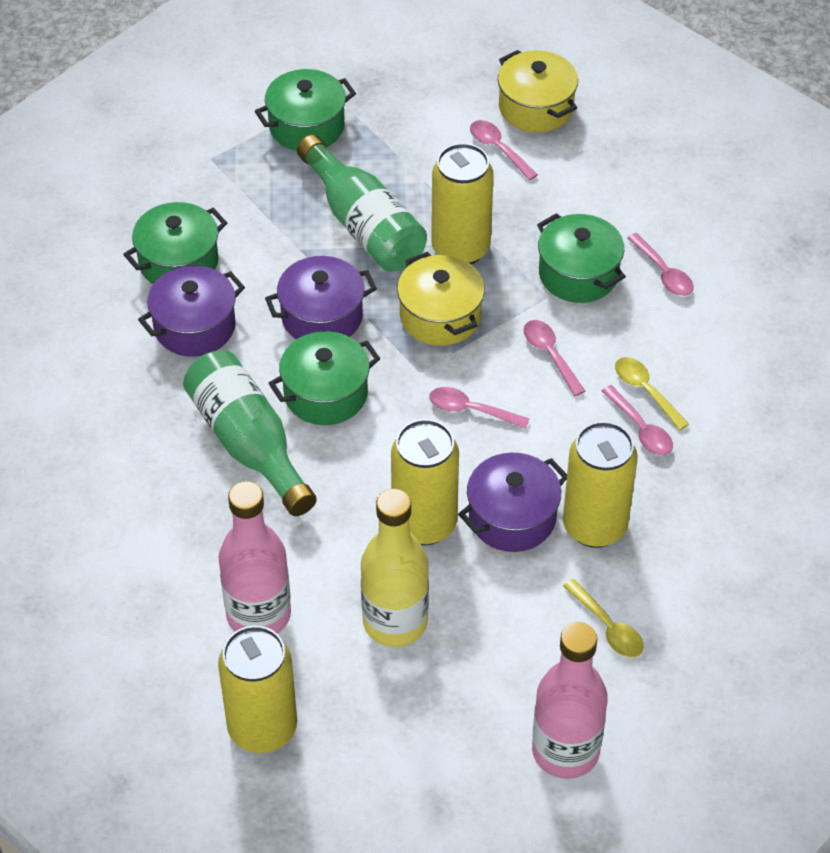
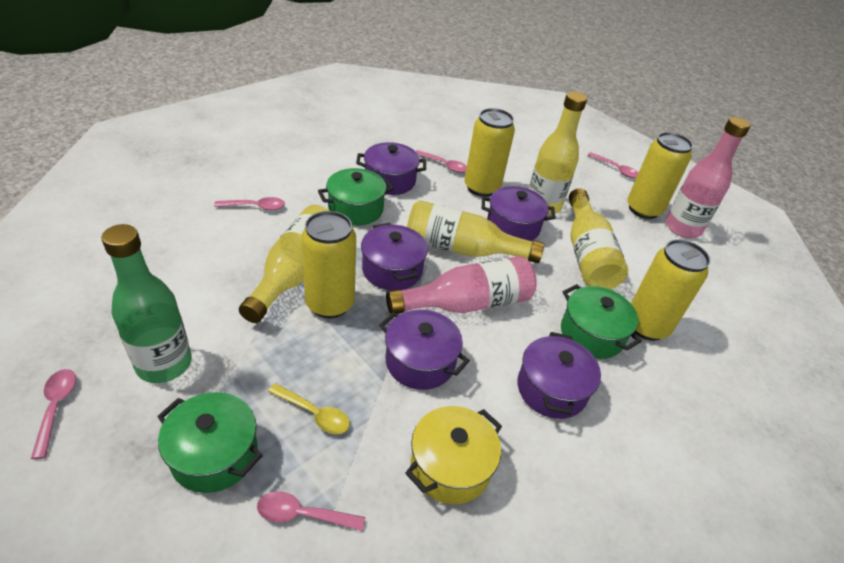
green bottle: 2 -> 1
green pot: 4 -> 3
purple pot: 3 -> 5
yellow bottle: 1 -> 4
yellow pot: 2 -> 1
yellow spoon: 2 -> 1

